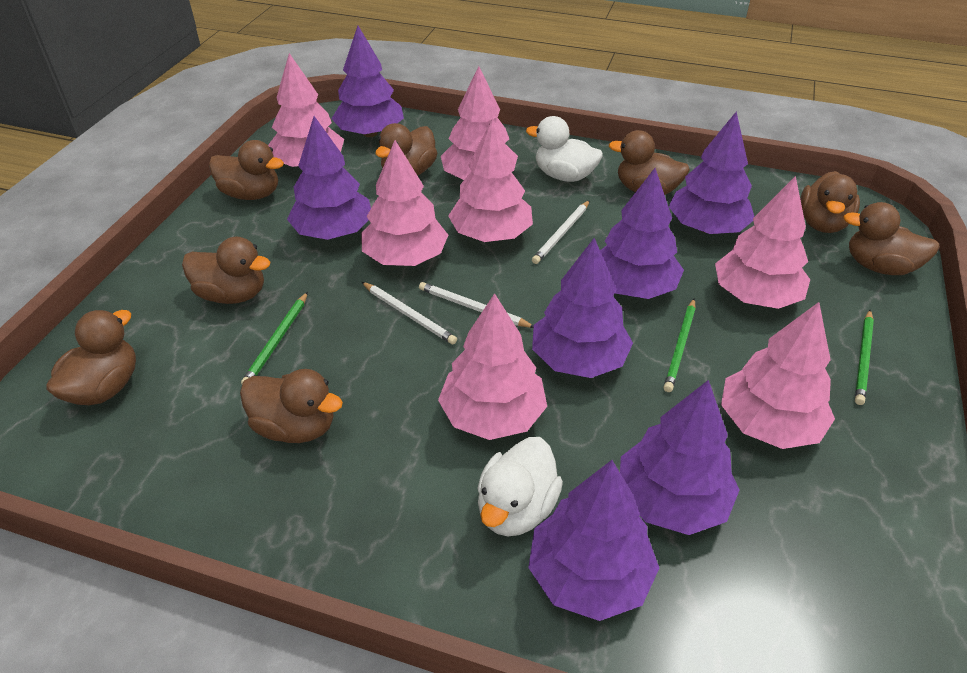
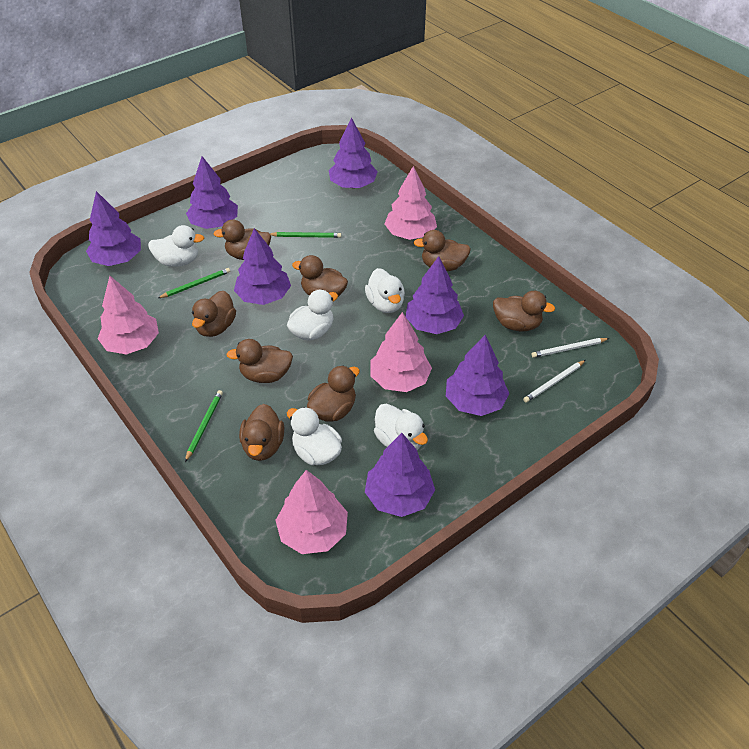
pink tree: 7 -> 4
white duck: 2 -> 5
white pencil: 3 -> 2

